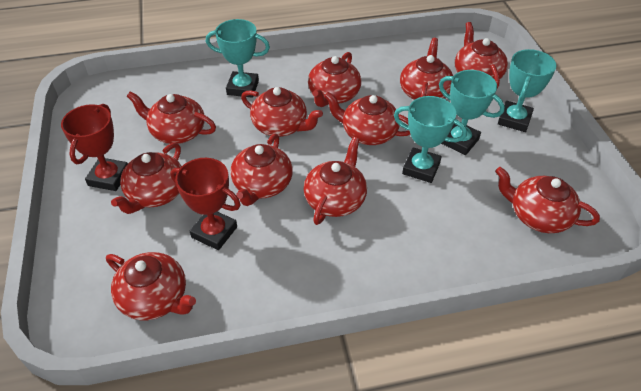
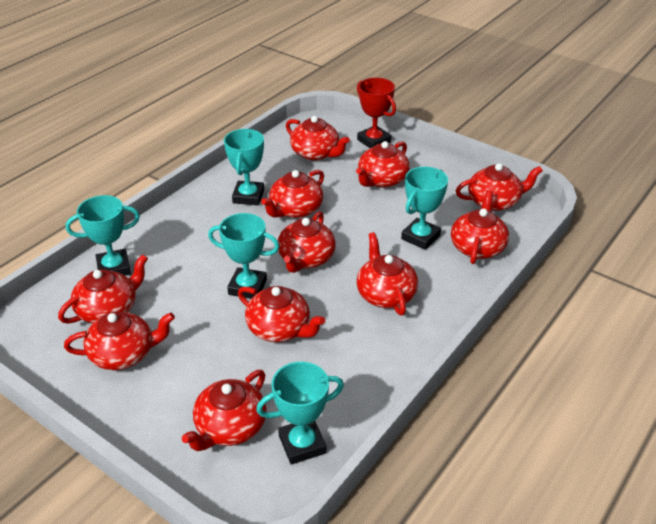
red trophy: 2 -> 1
turquoise trophy: 4 -> 5

